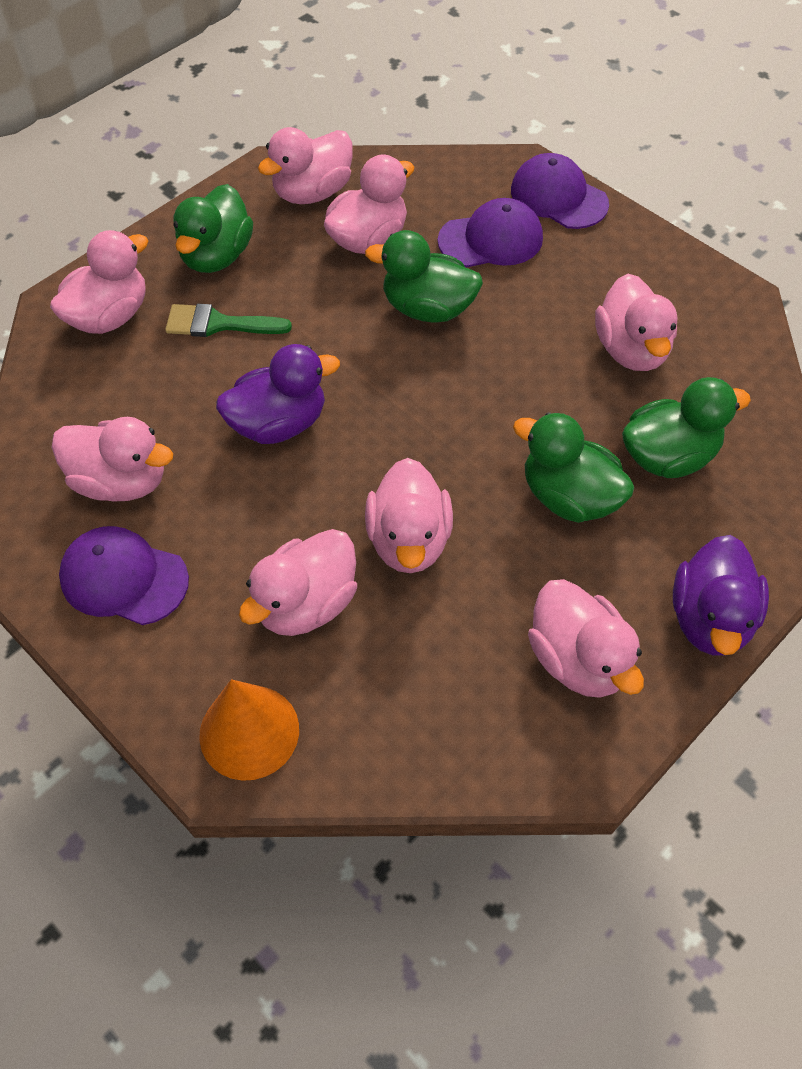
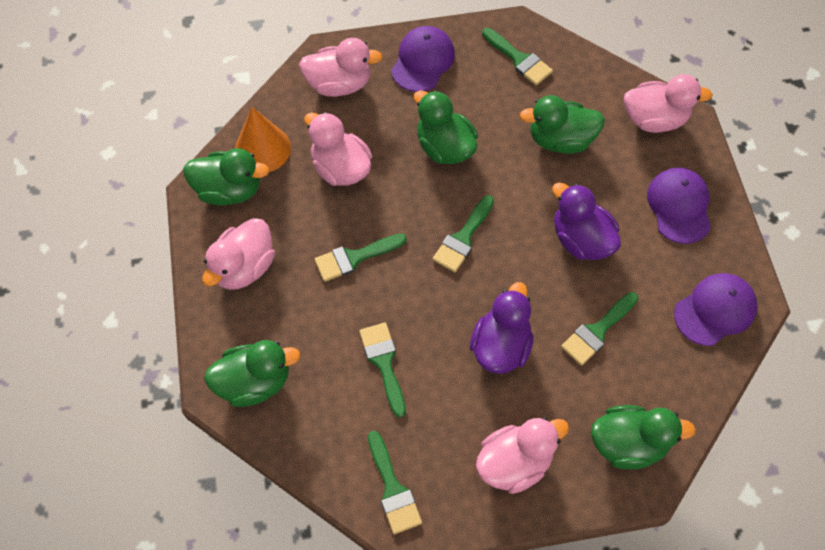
green brush: 1 -> 6
green duck: 4 -> 5
pink duck: 8 -> 5

